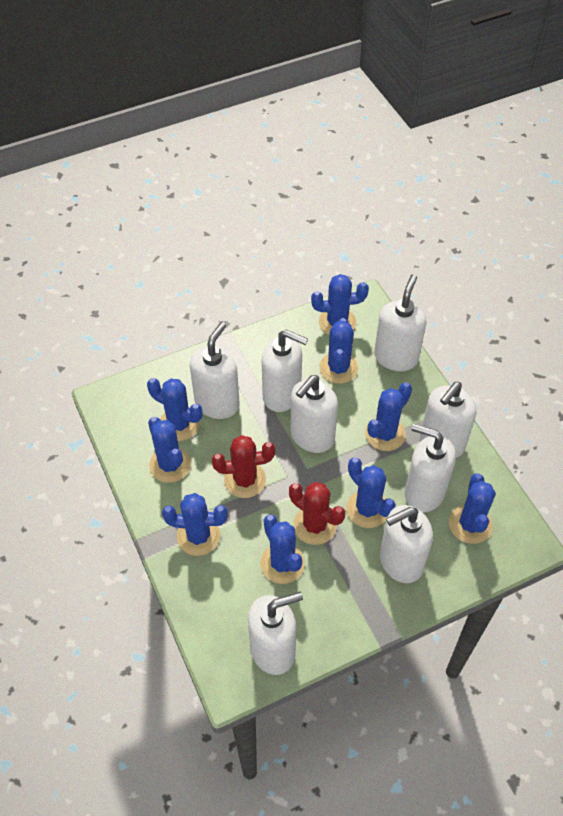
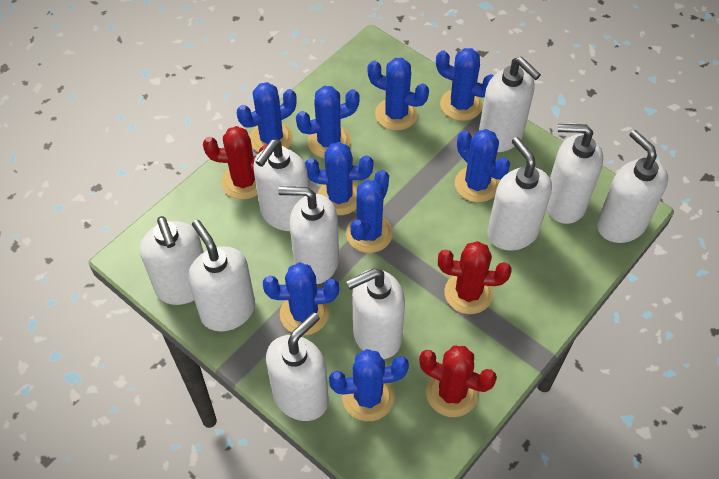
red cactus: 2 -> 3
white soap dispenser: 8 -> 10

